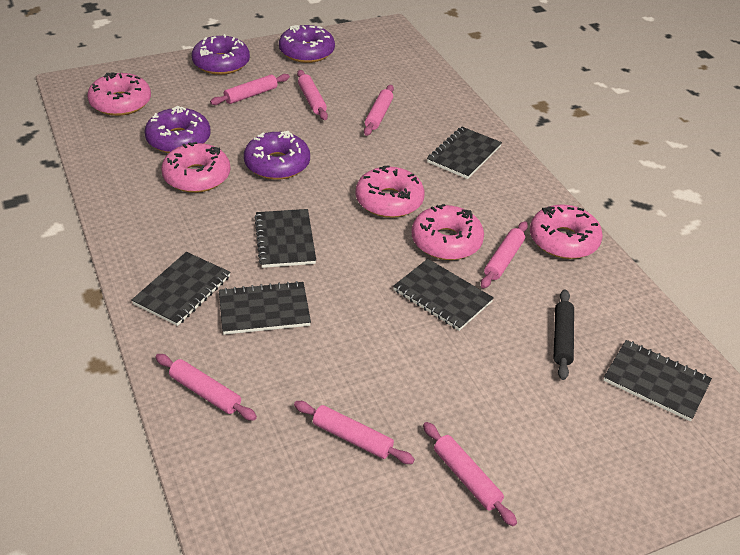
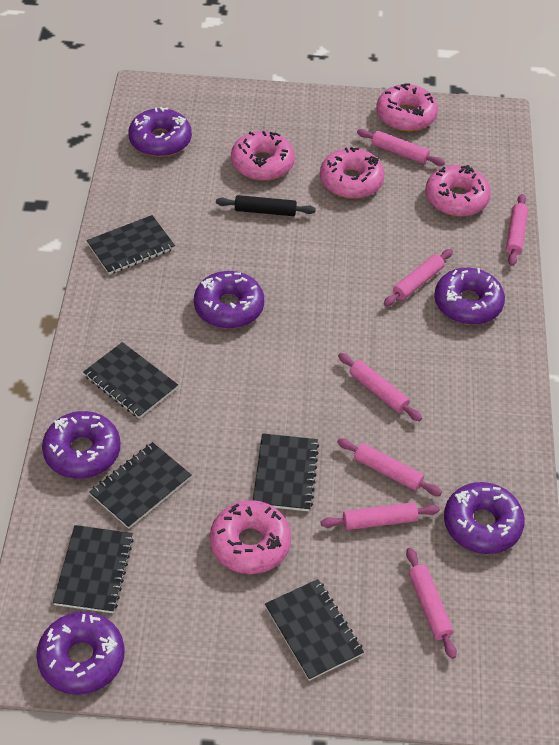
purple donut: 4 -> 6

